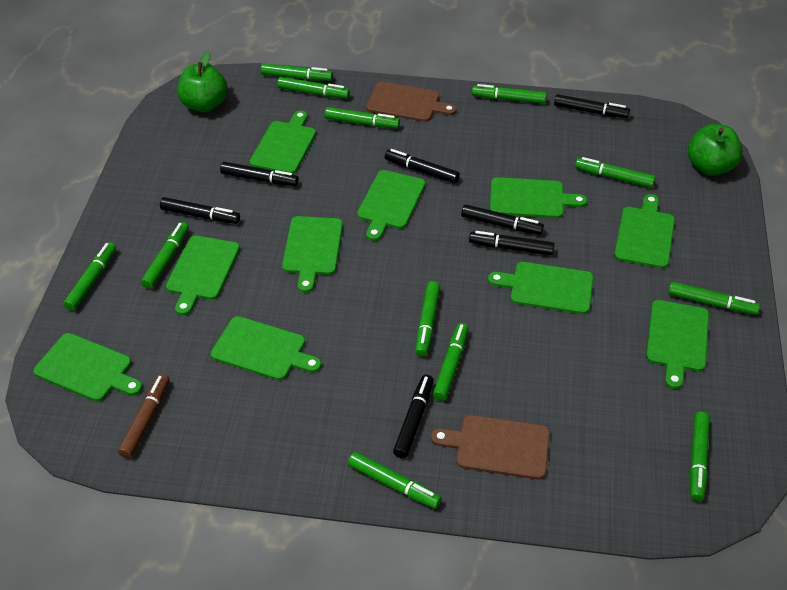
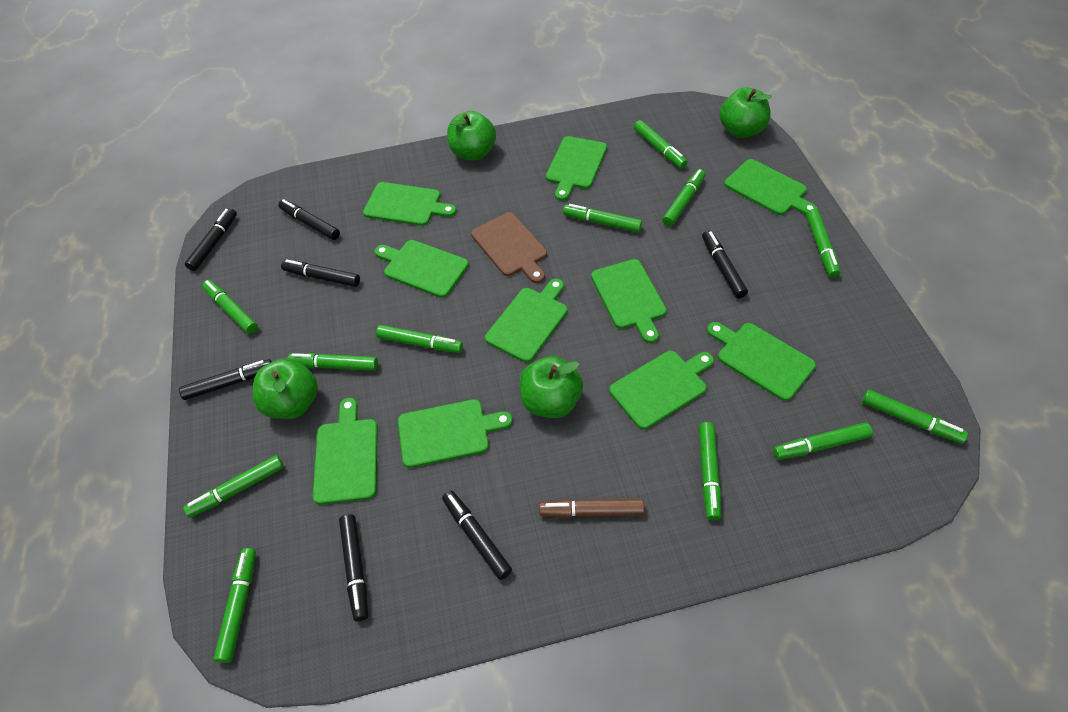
brown cutting board: 2 -> 1
green apple: 2 -> 4

